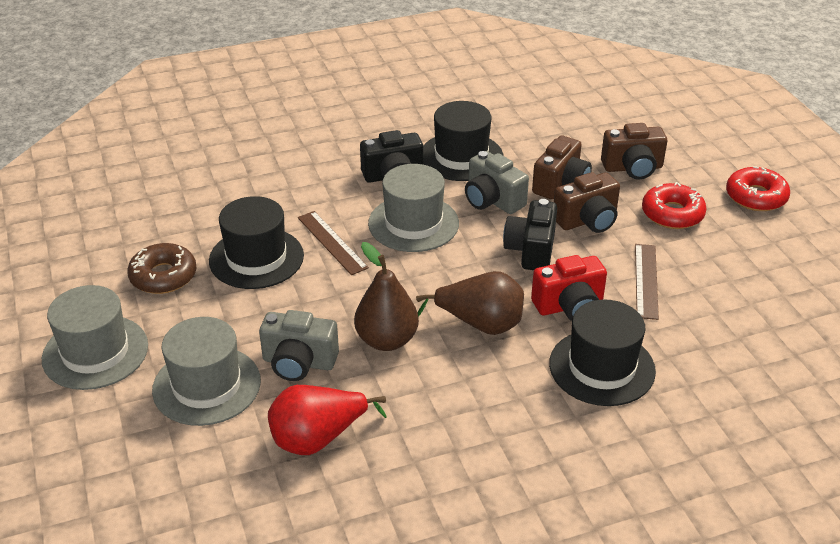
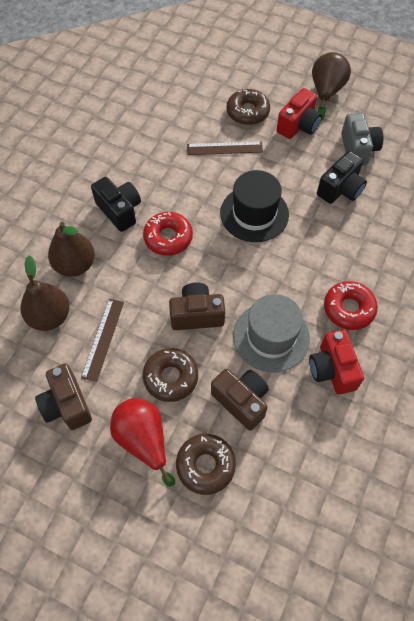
black hat: 3 -> 1
brown donut: 1 -> 3
brown pear: 2 -> 3
grey camera: 2 -> 1
grey hat: 3 -> 1
red camera: 1 -> 2

